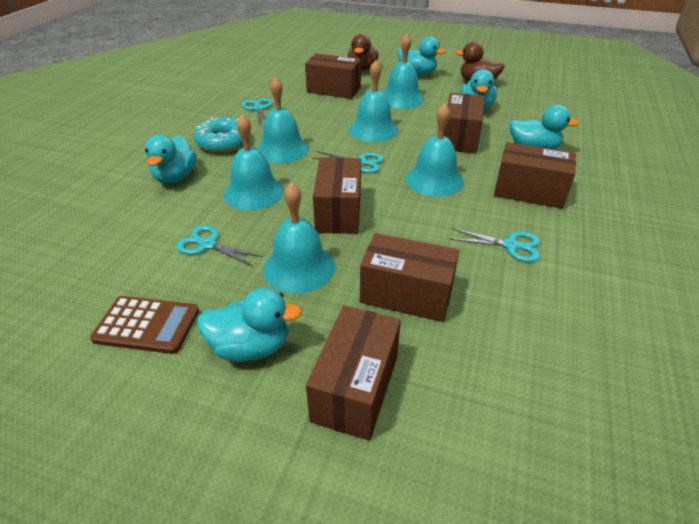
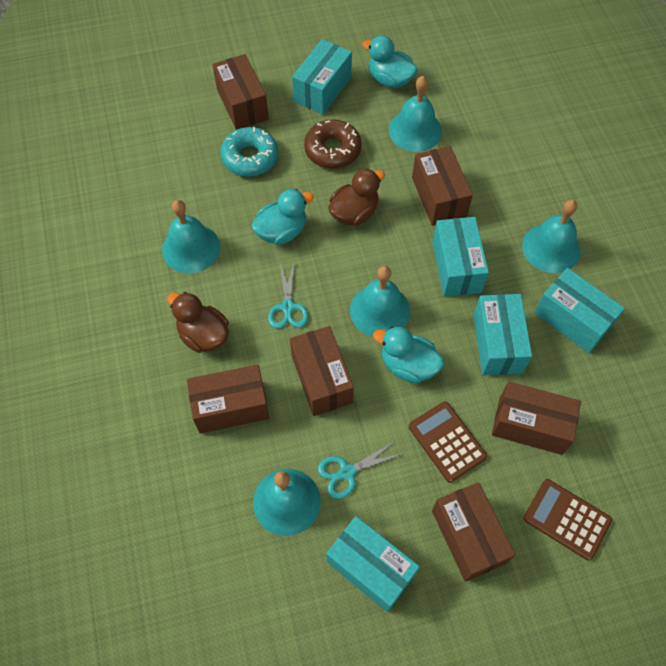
brown calculator: 1 -> 2
brown donut: 0 -> 1
turquoise bell: 6 -> 5
turquoise box: 0 -> 5
turquoise duck: 5 -> 3
turquoise scissors: 4 -> 2

